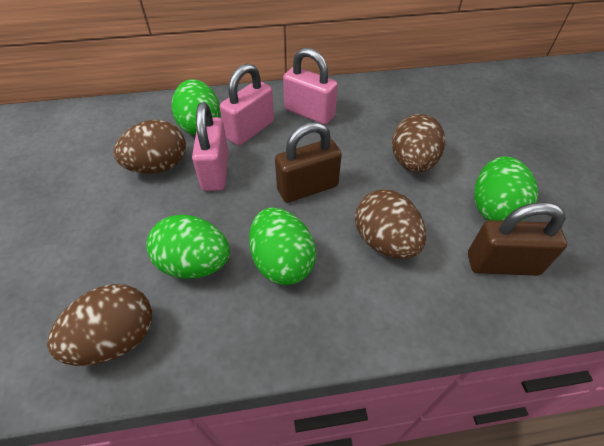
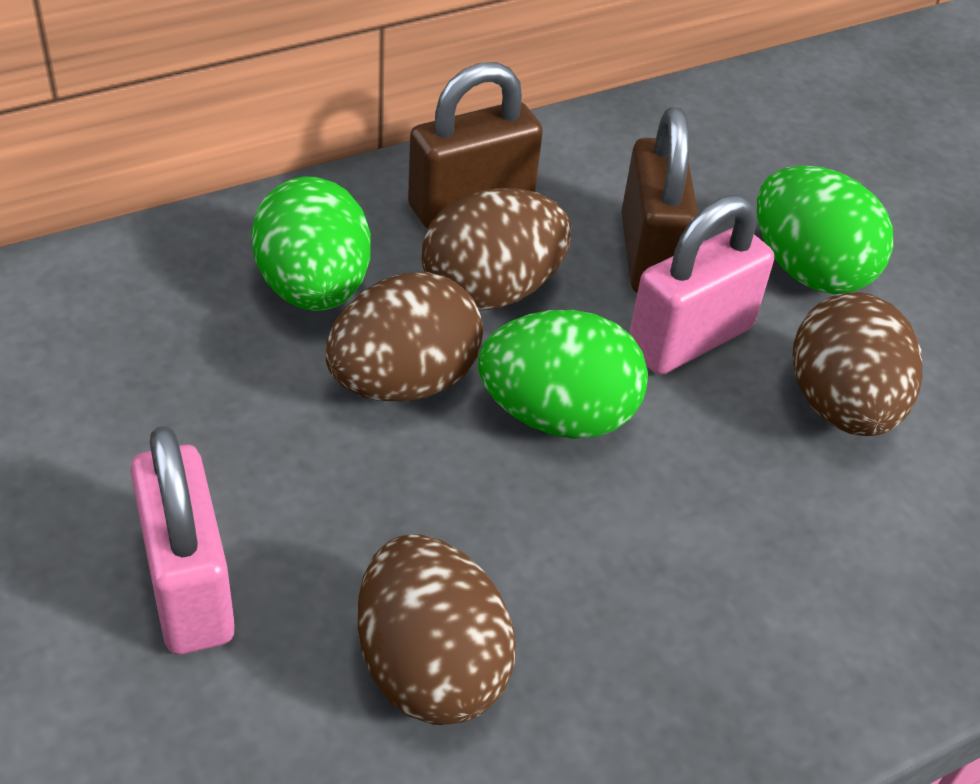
green egg: 4 -> 3
pink padlock: 3 -> 2

